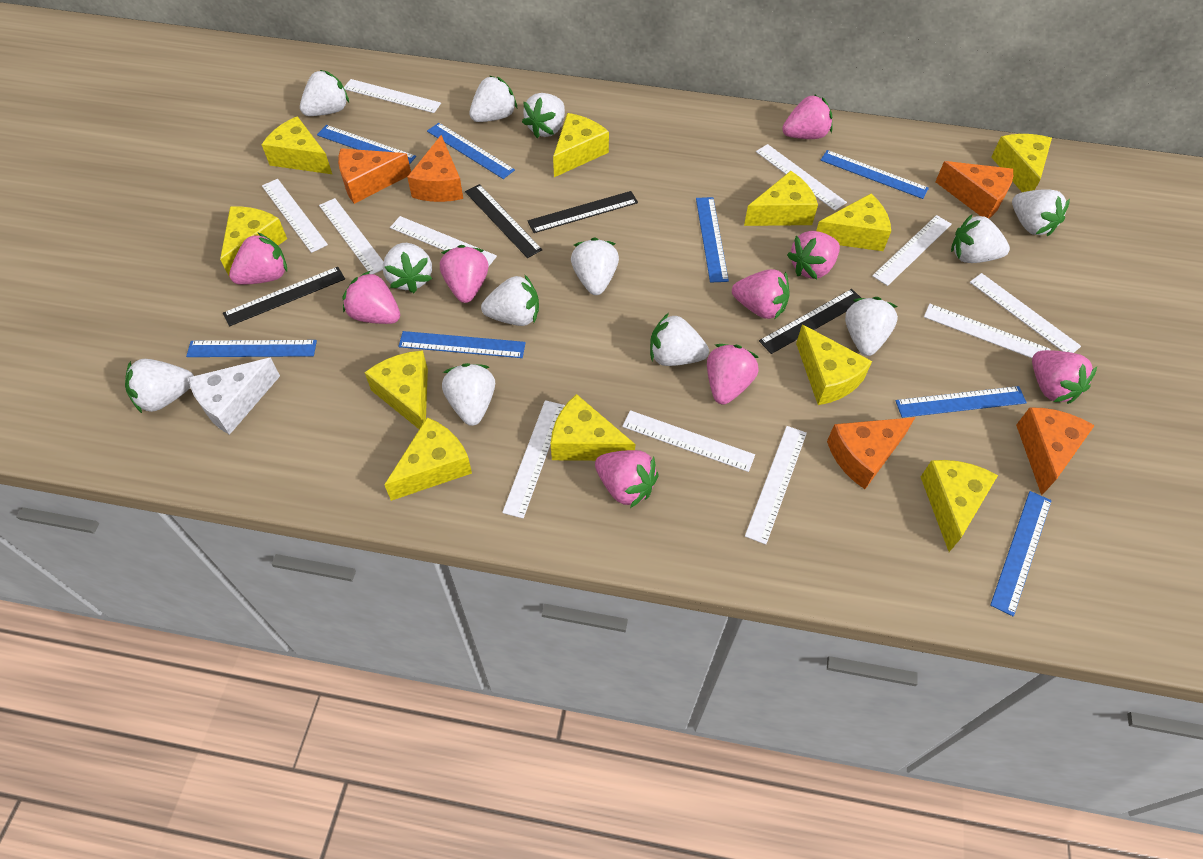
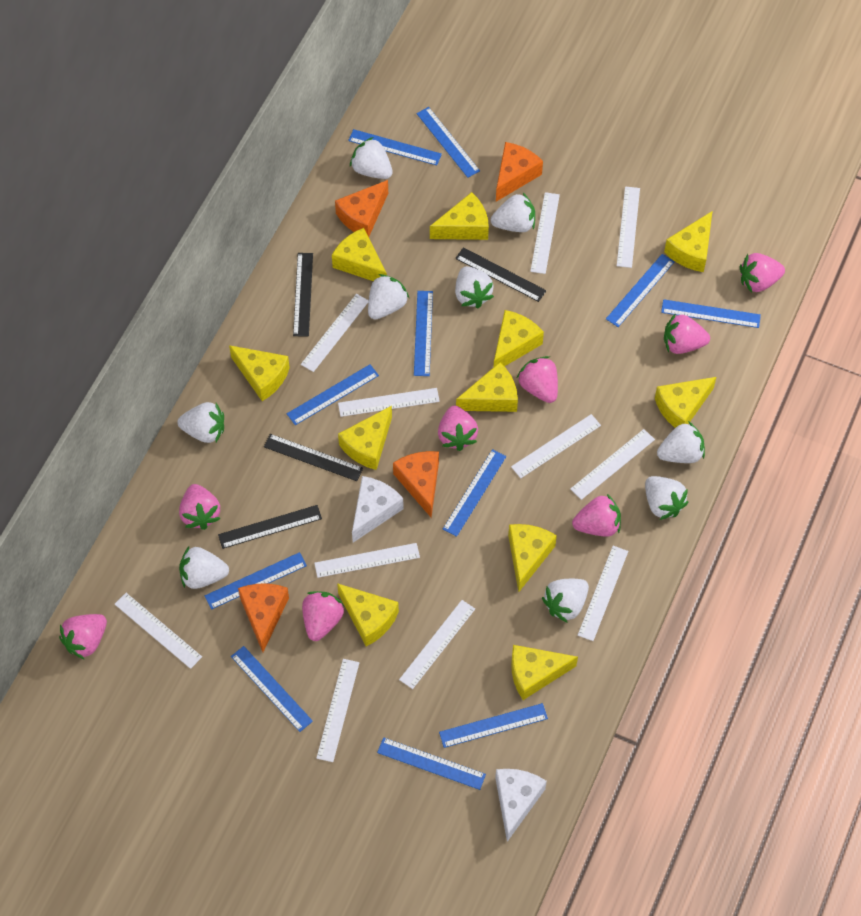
blue ruler: 8 -> 11
orange cheese: 5 -> 4
pink strawberry: 9 -> 8
white cheese: 1 -> 2
white strawberry: 12 -> 9

